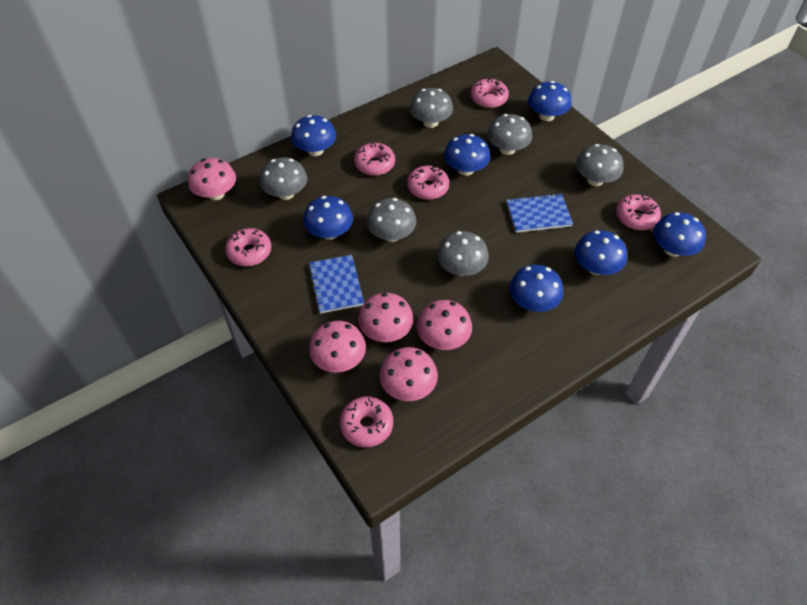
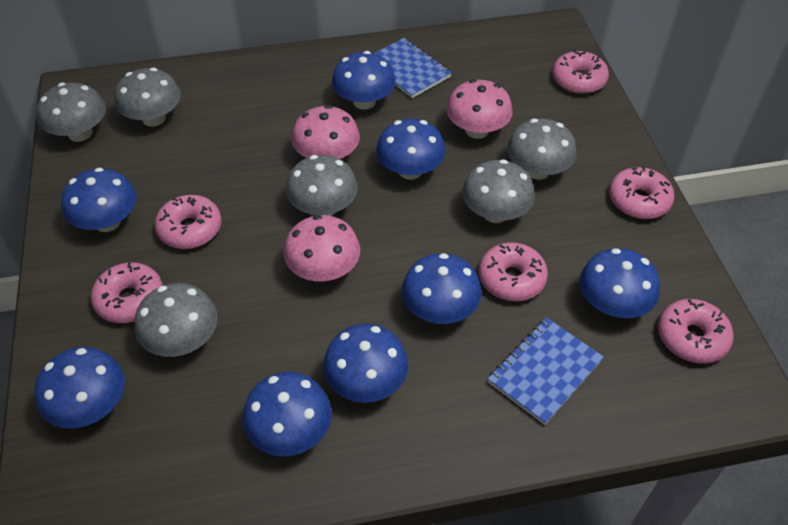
blue mushroom: 7 -> 8
pink mushroom: 5 -> 3

